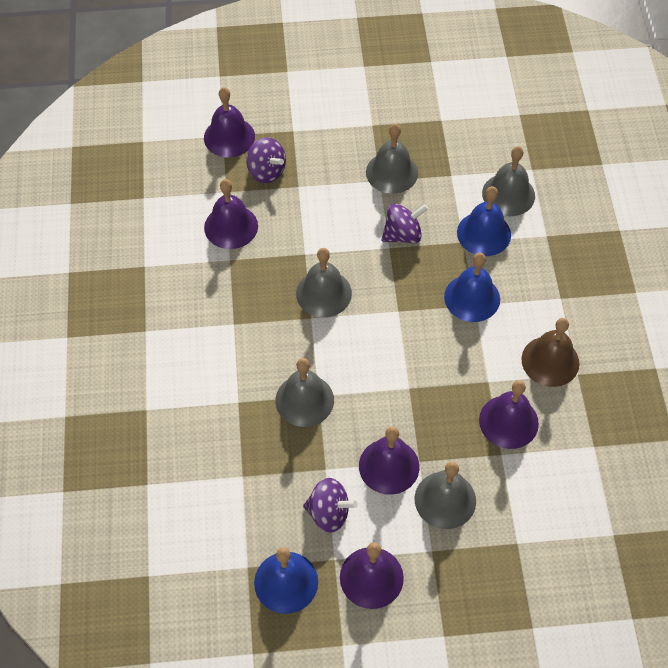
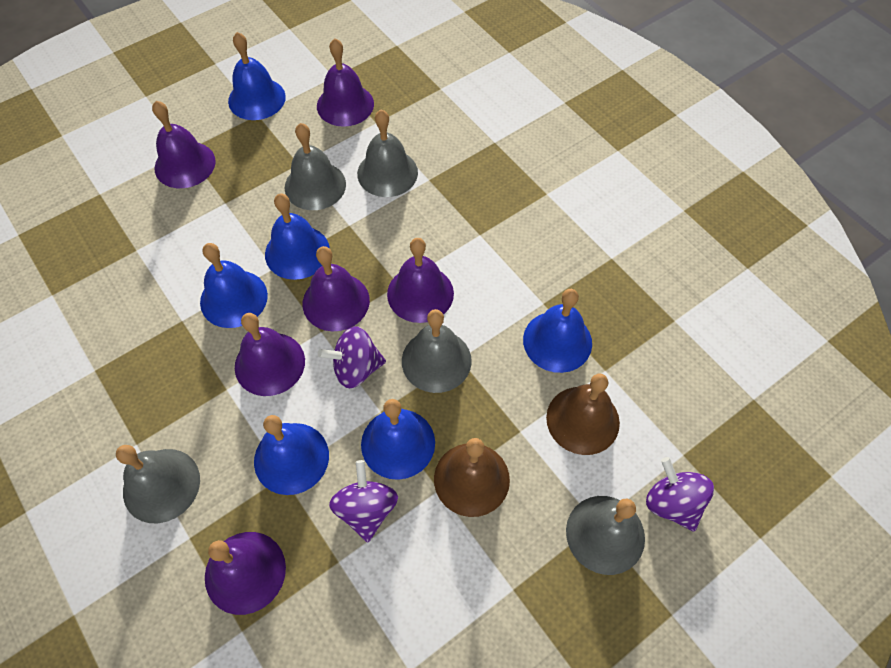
blue bell: 3 -> 6
brown bell: 1 -> 2
purple bell: 5 -> 6

